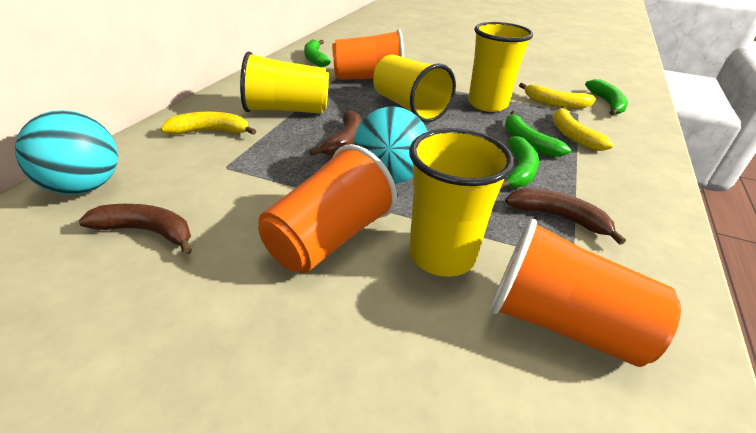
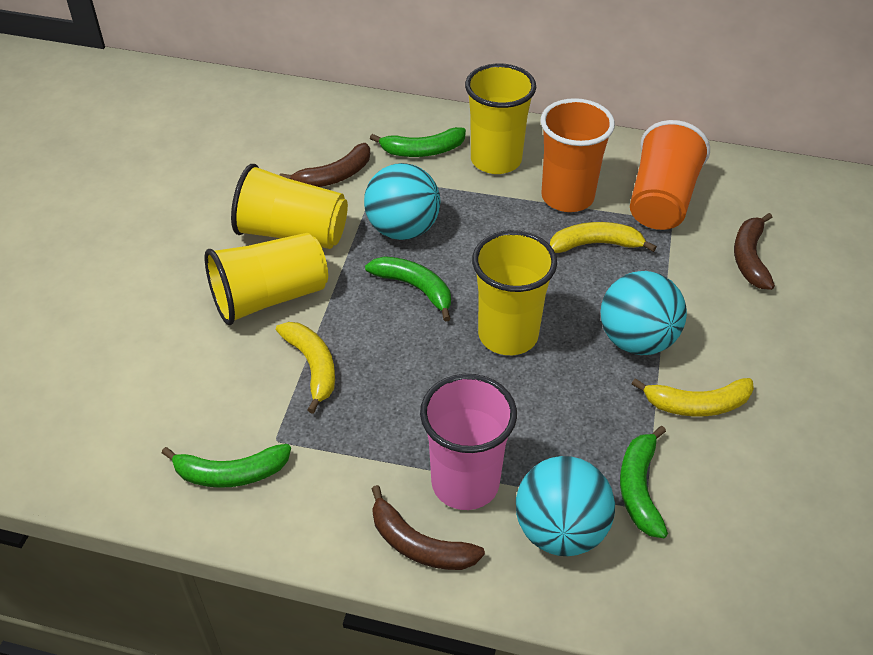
orange cup: 3 -> 2
pink cup: 0 -> 1
turquoise ball: 2 -> 3

